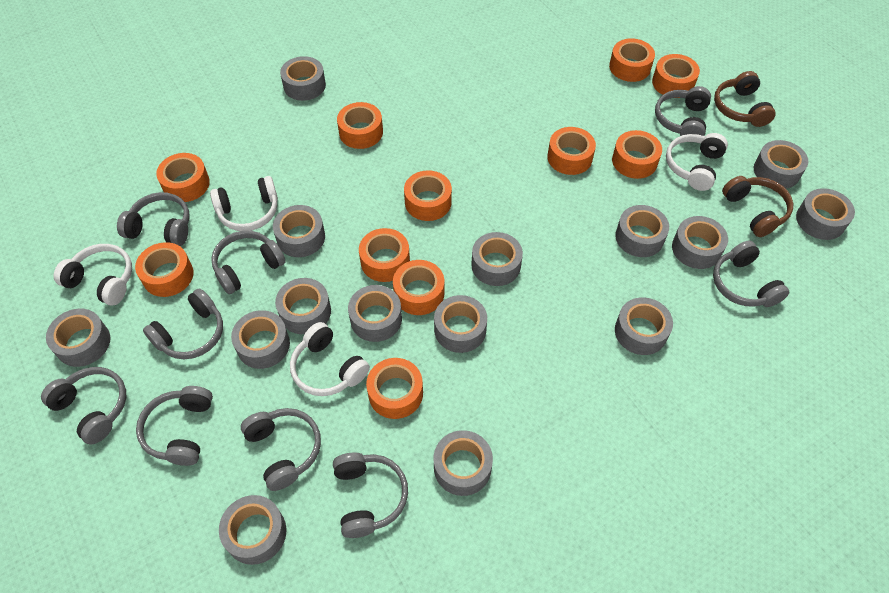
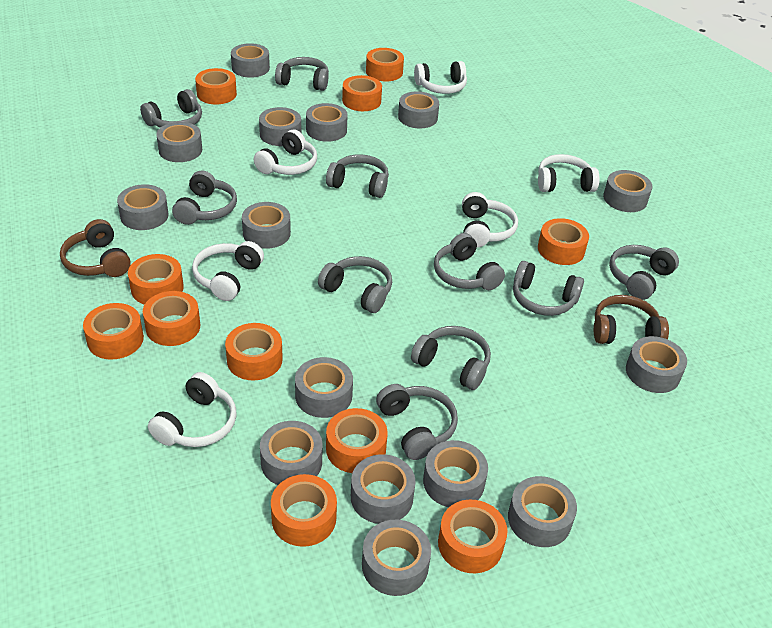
grey headphones: 9 -> 10
white headphones: 4 -> 6

